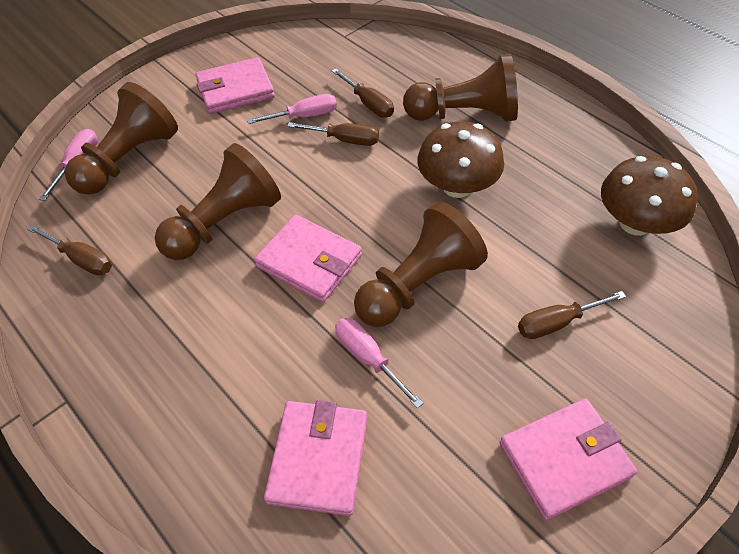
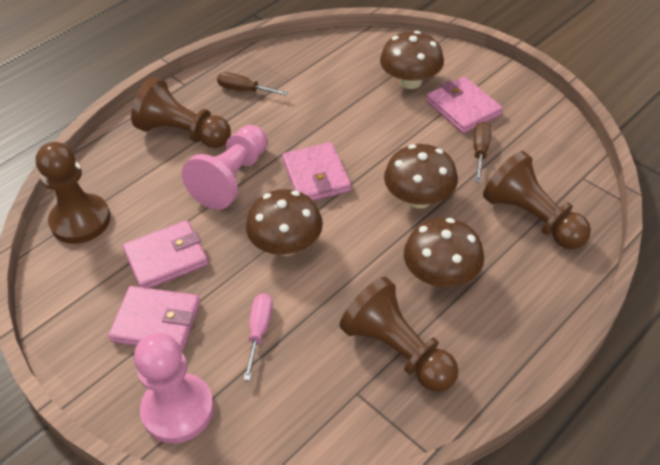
brown mushroom: 2 -> 4
brown screwdriver: 4 -> 2
pink pawn: 0 -> 2
pink screwdriver: 3 -> 1

